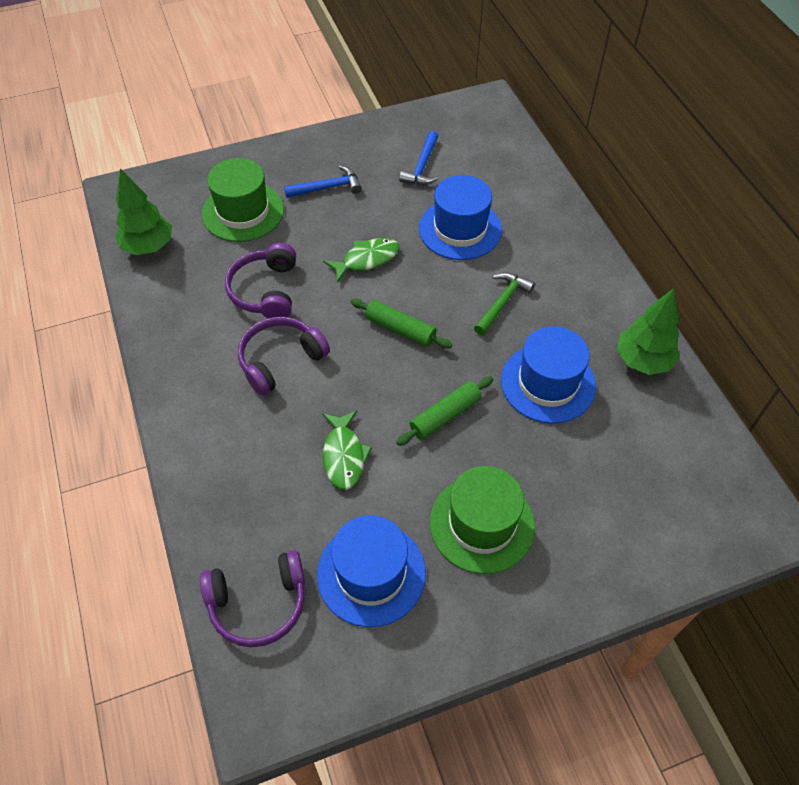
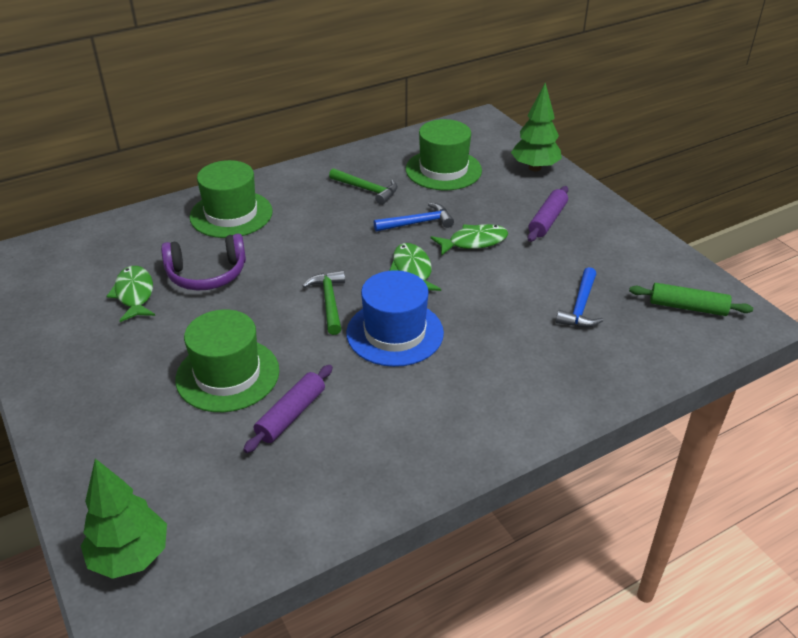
blue hat: 3 -> 1
green fish: 2 -> 3
green hammer: 1 -> 2
green hat: 2 -> 3
green rolling pin: 2 -> 1
purple headphones: 3 -> 1
purple rolling pin: 0 -> 2

